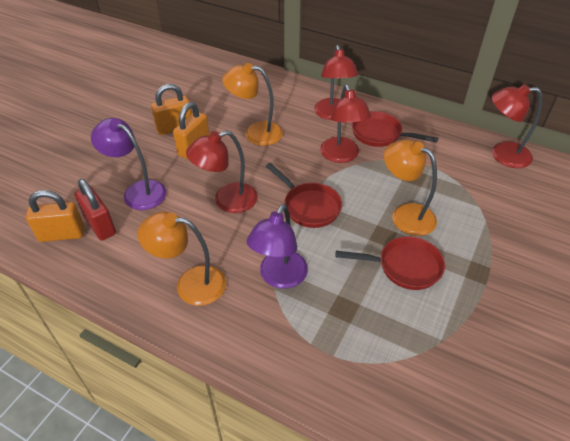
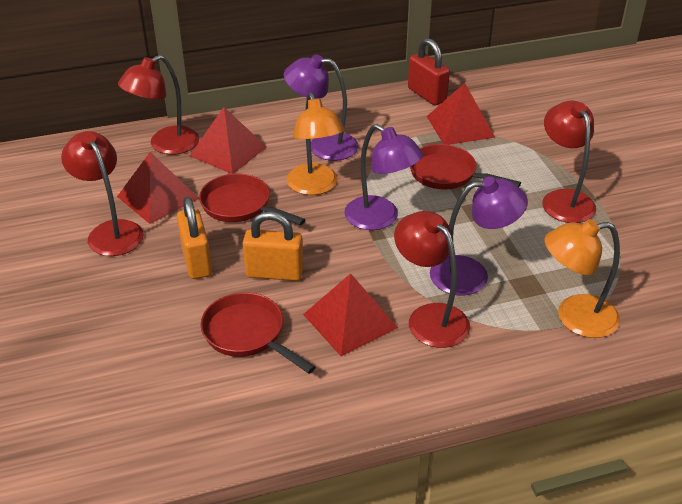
orange lamp: 3 -> 2
orange padlock: 3 -> 2
purple lamp: 2 -> 3
red pyramid: 0 -> 4

